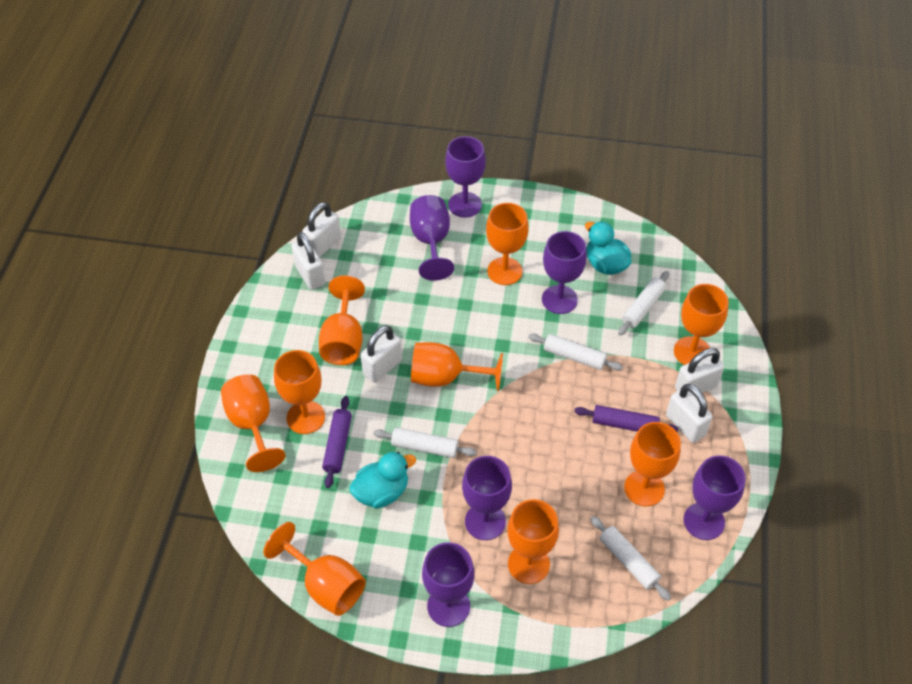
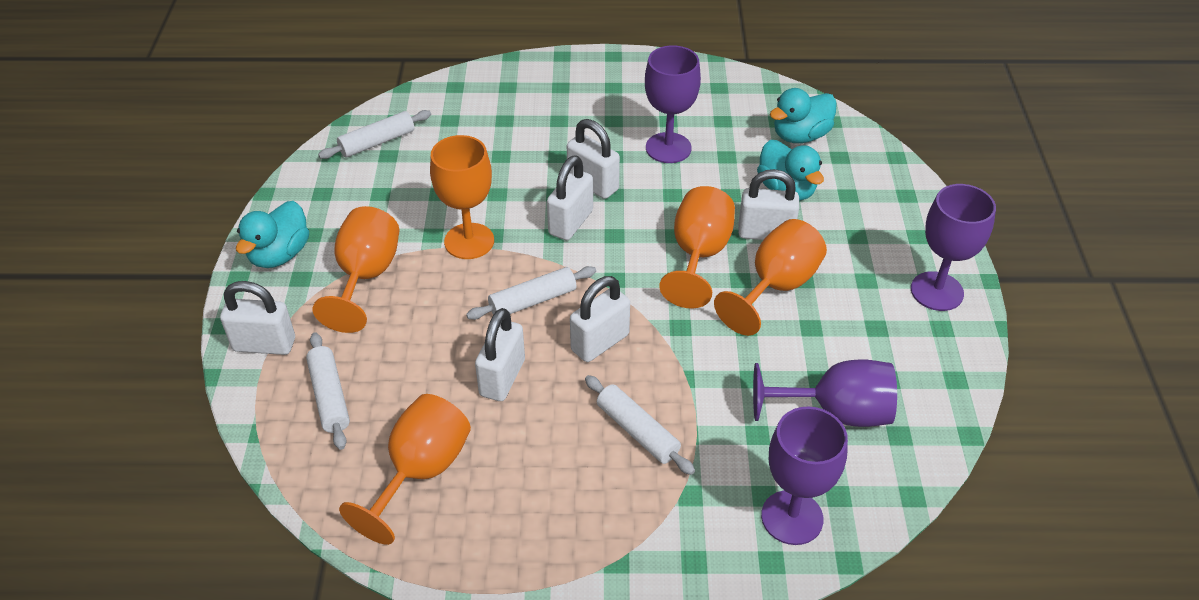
orange goblet: 9 -> 5
purple goblet: 6 -> 4
purple rolling pin: 2 -> 0
turquoise duck: 2 -> 3
white padlock: 5 -> 6

